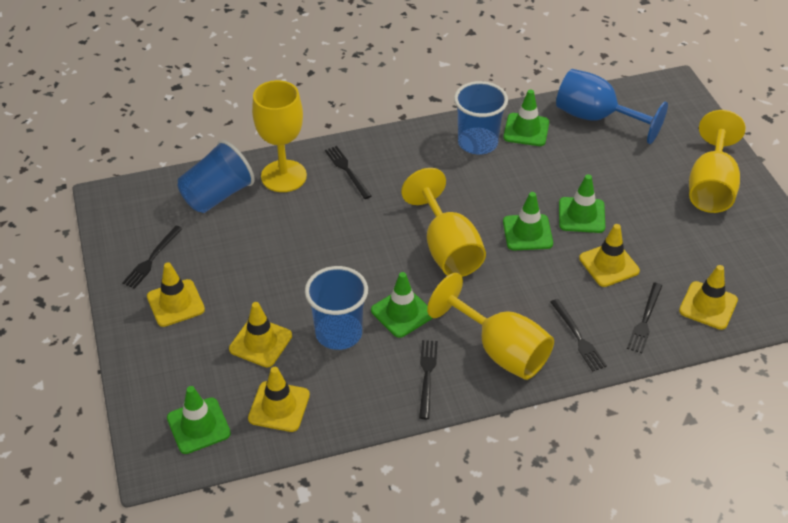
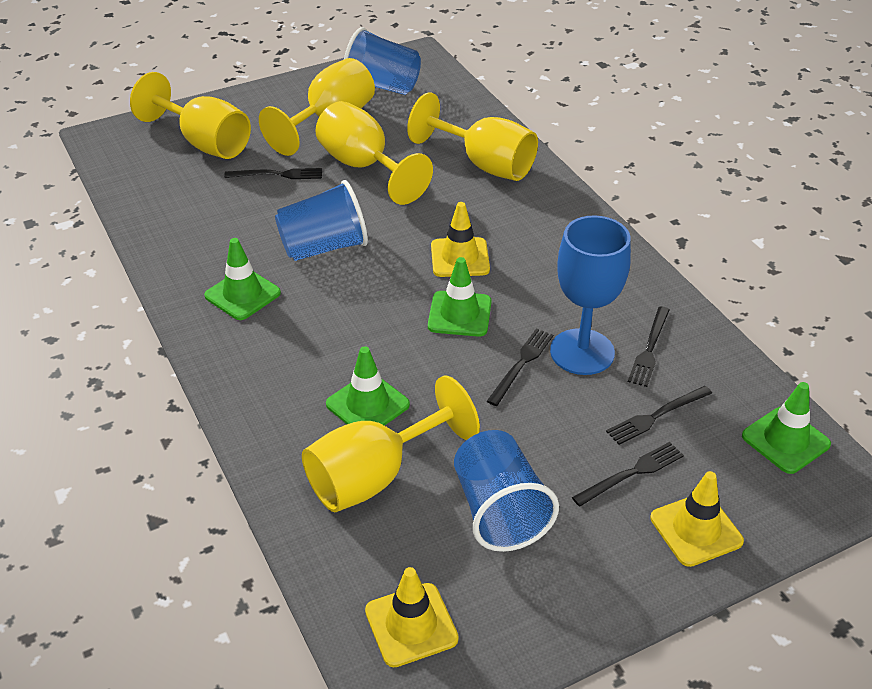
green traffic cone: 5 -> 4
yellow goblet: 4 -> 5
yellow traffic cone: 5 -> 3

